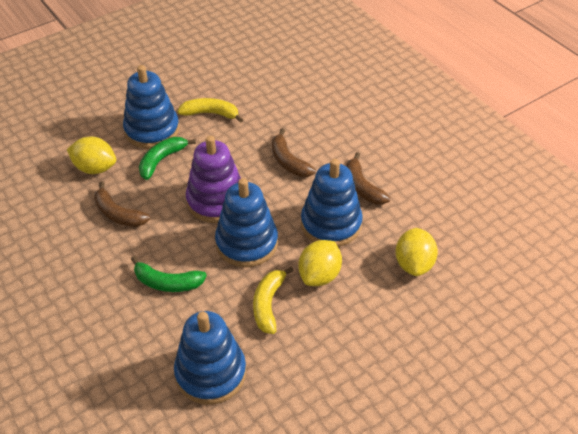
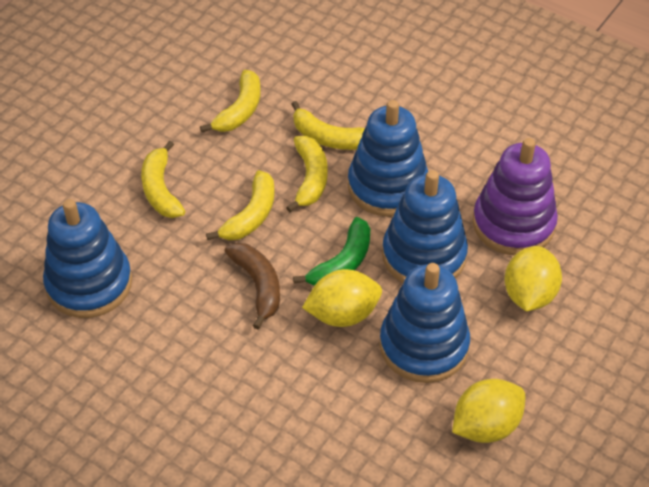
brown banana: 3 -> 1
green banana: 2 -> 1
yellow banana: 2 -> 5

